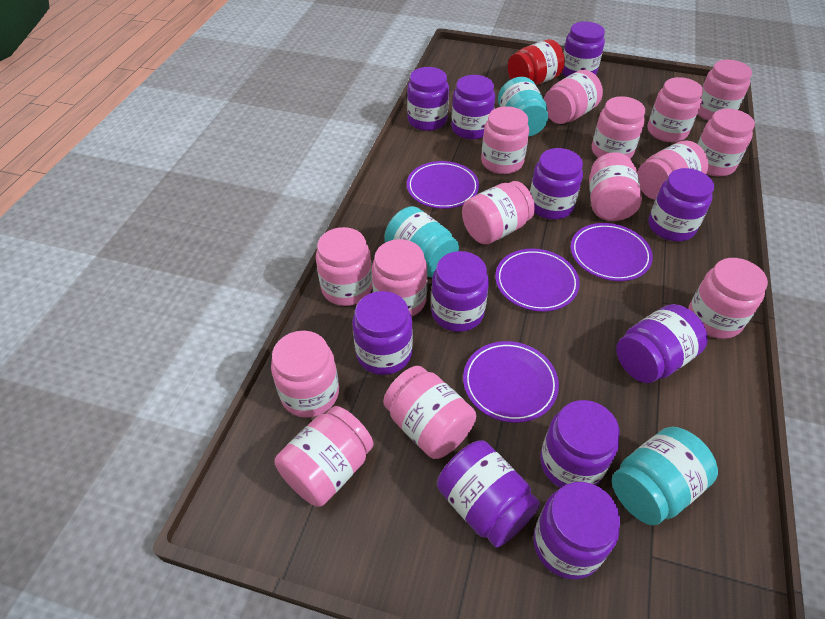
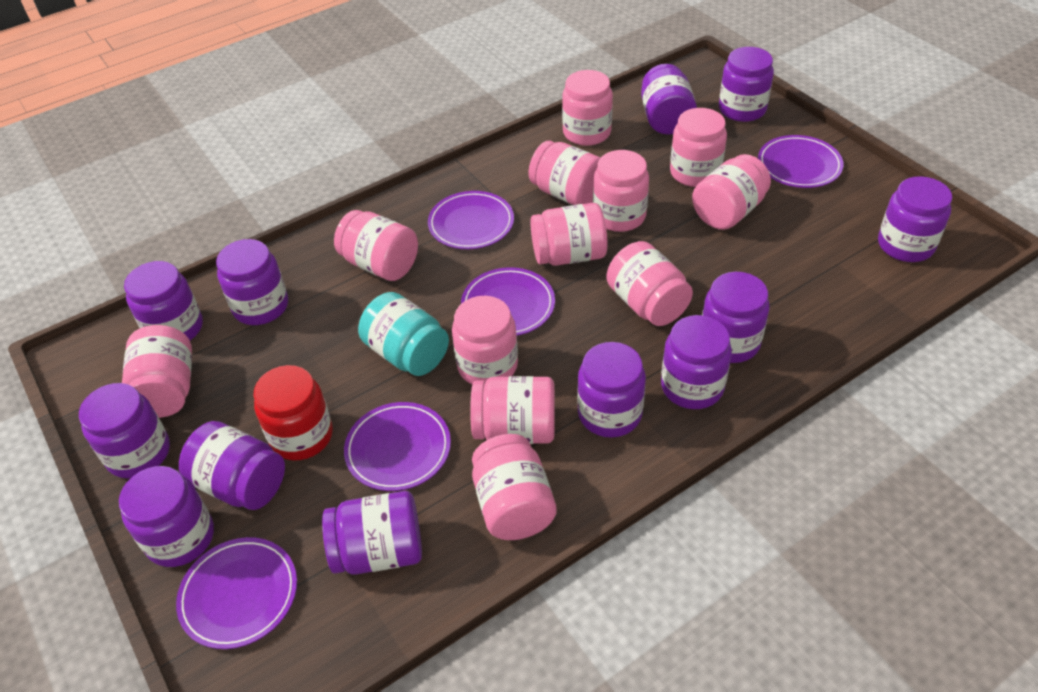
pink jar: 15 -> 12
purple jar: 11 -> 12
purple plate: 4 -> 5
turquoise jar: 3 -> 1

